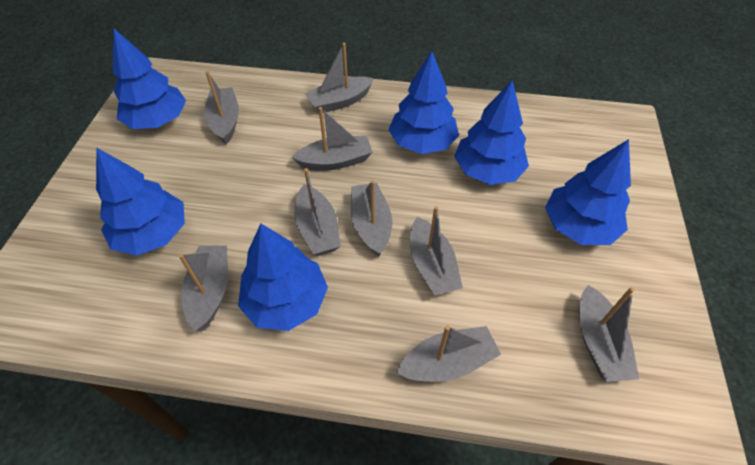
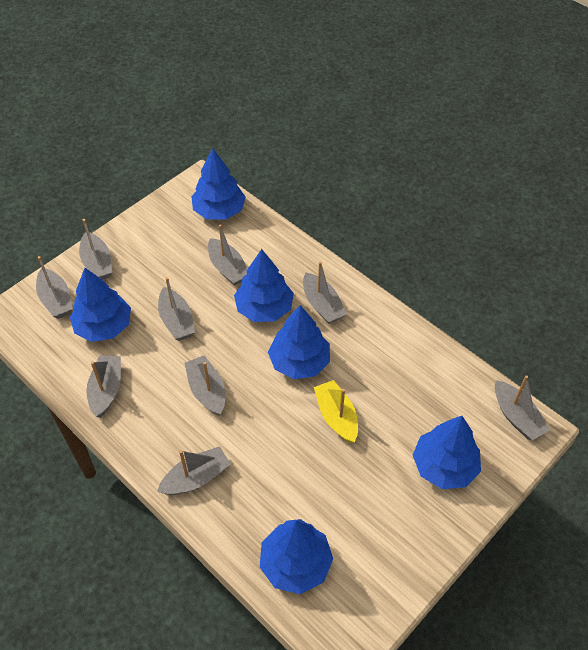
yellow boat: 0 -> 1

